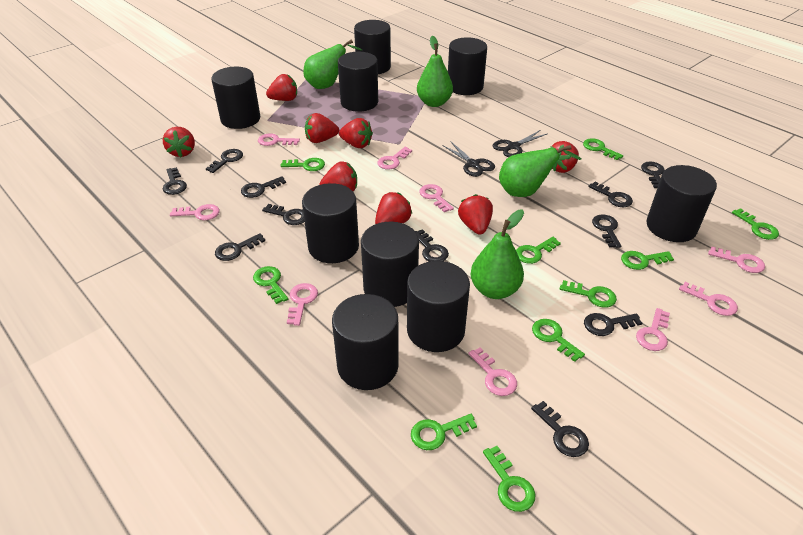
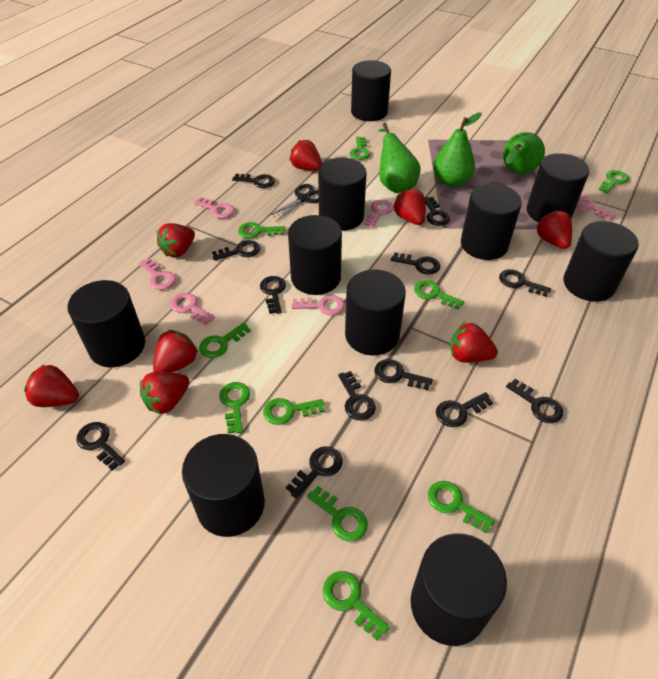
black cylinder: 9 -> 10
black key: 11 -> 12
black scissors: 2 -> 1
green pear: 4 -> 3
pink key: 9 -> 6

